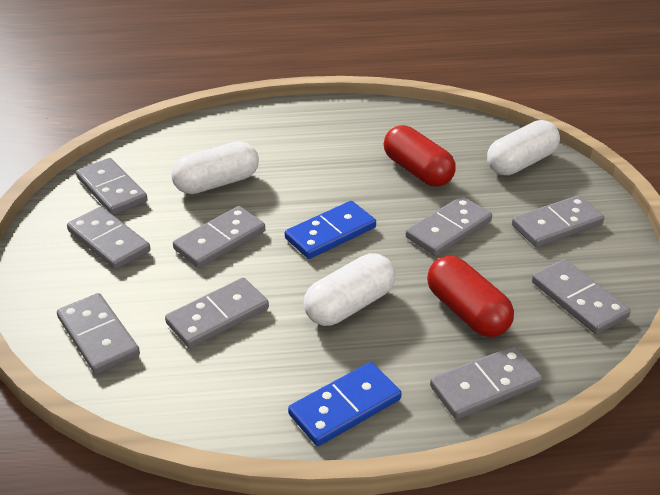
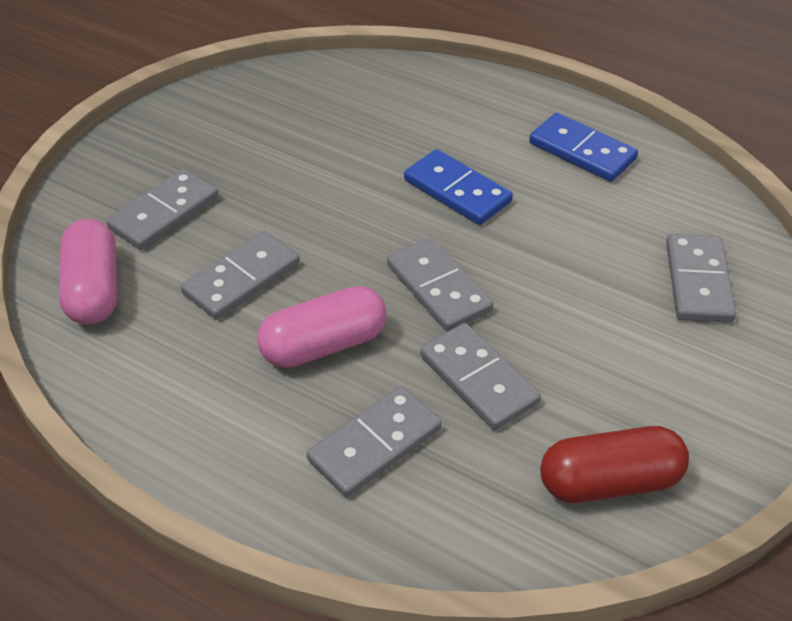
grey domino: 9 -> 6
pink capsule: 0 -> 2
red capsule: 2 -> 1
white capsule: 3 -> 0

